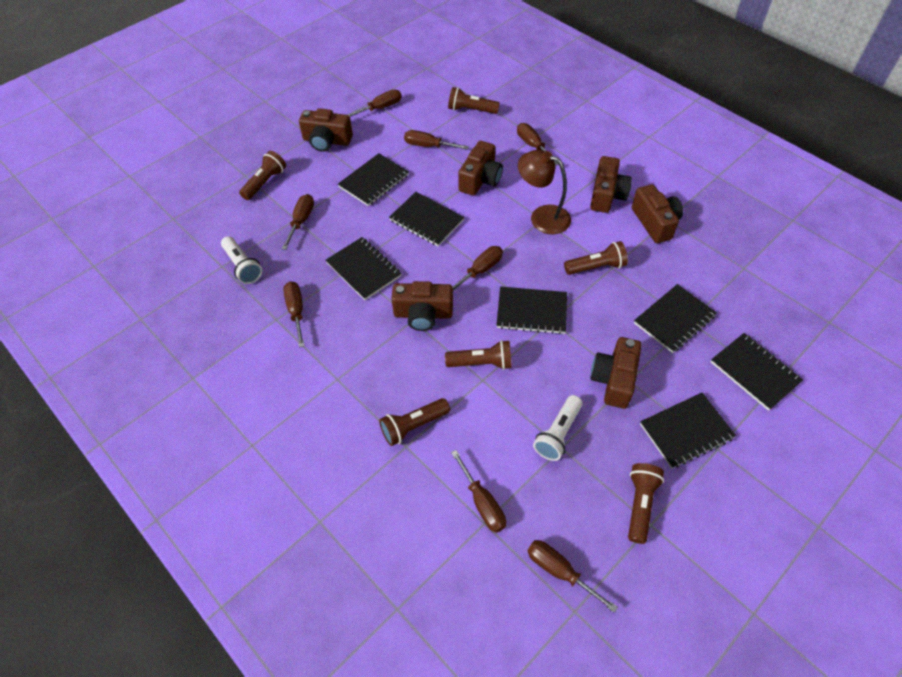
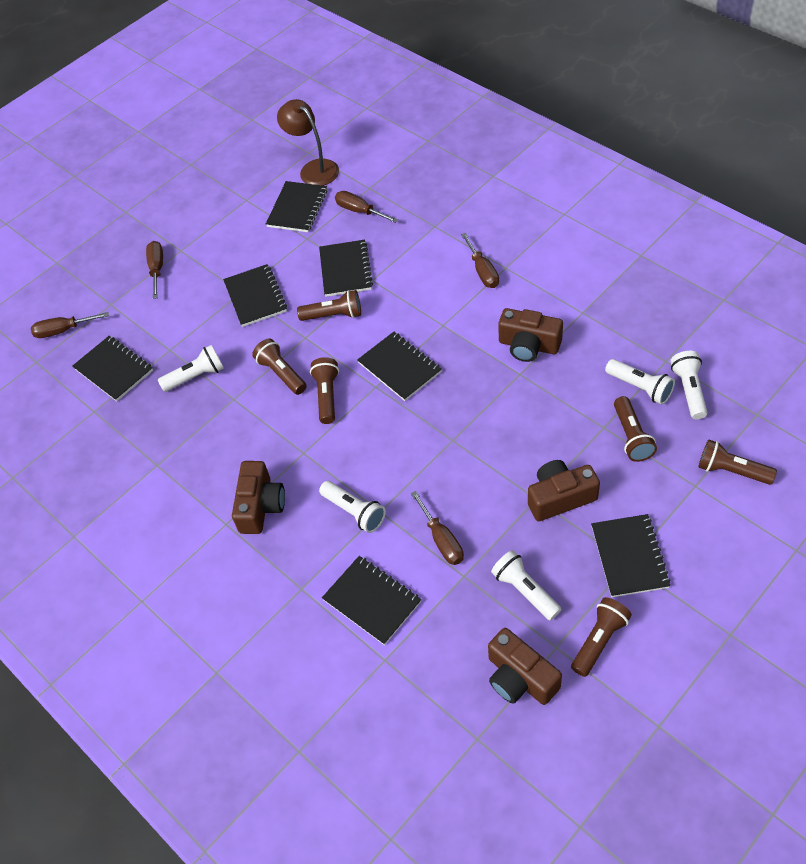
brown camera: 6 -> 4
brown screwdriver: 8 -> 5
white flashlight: 2 -> 5

